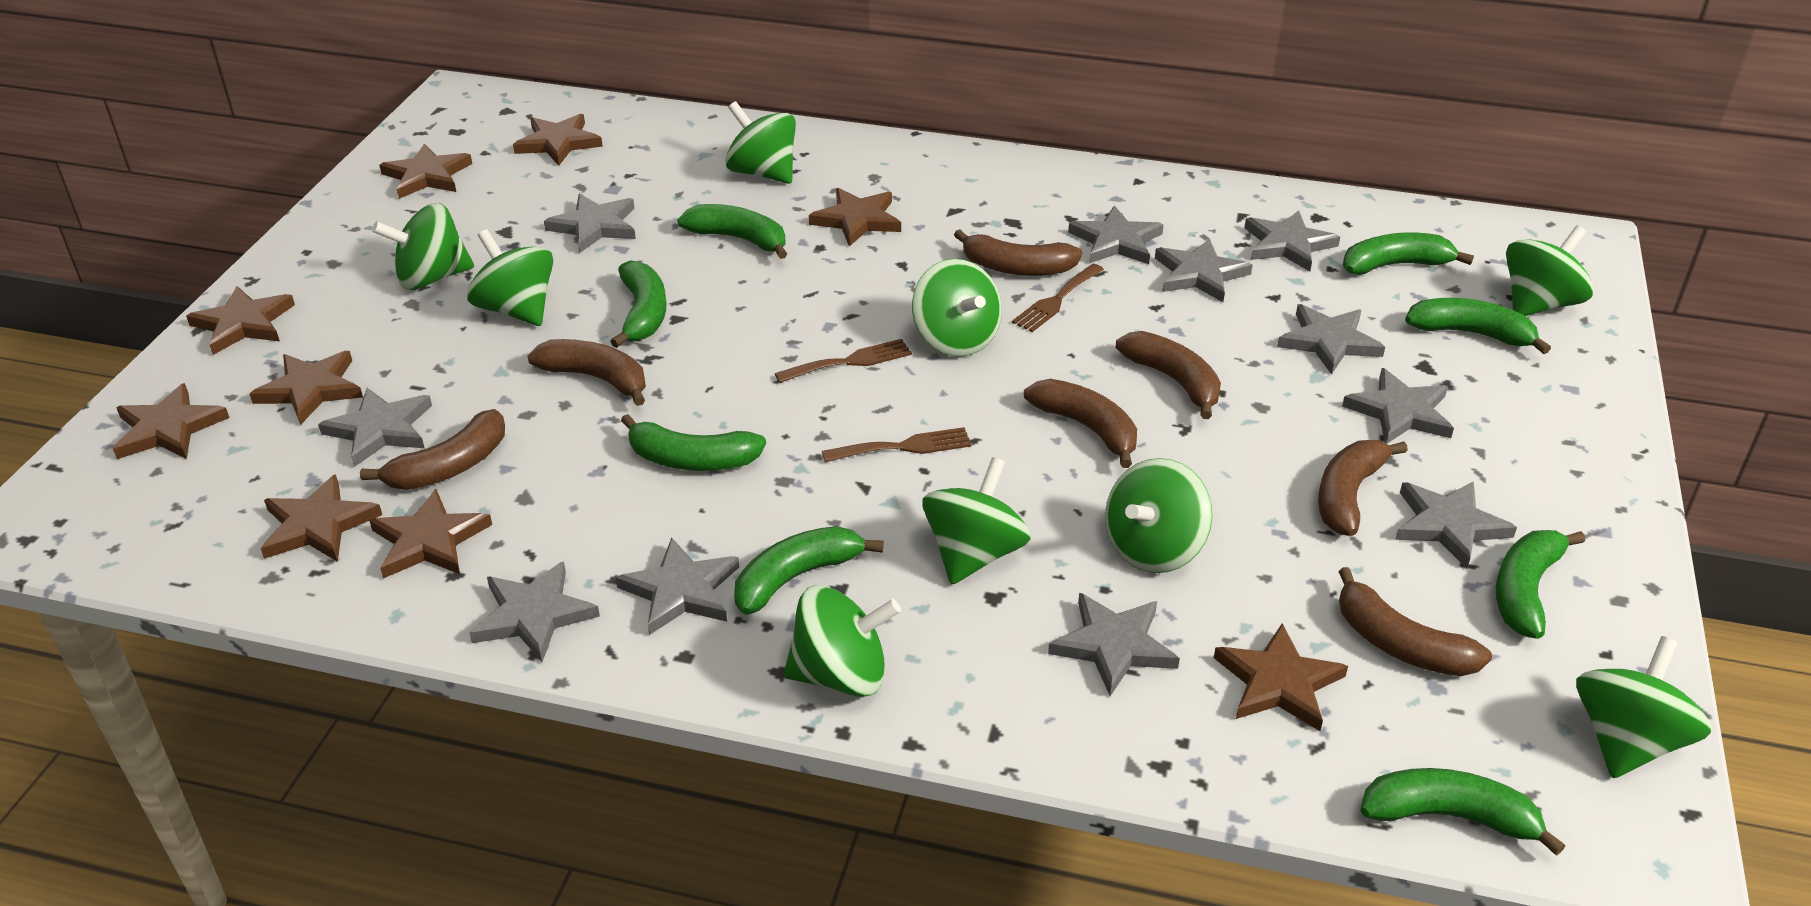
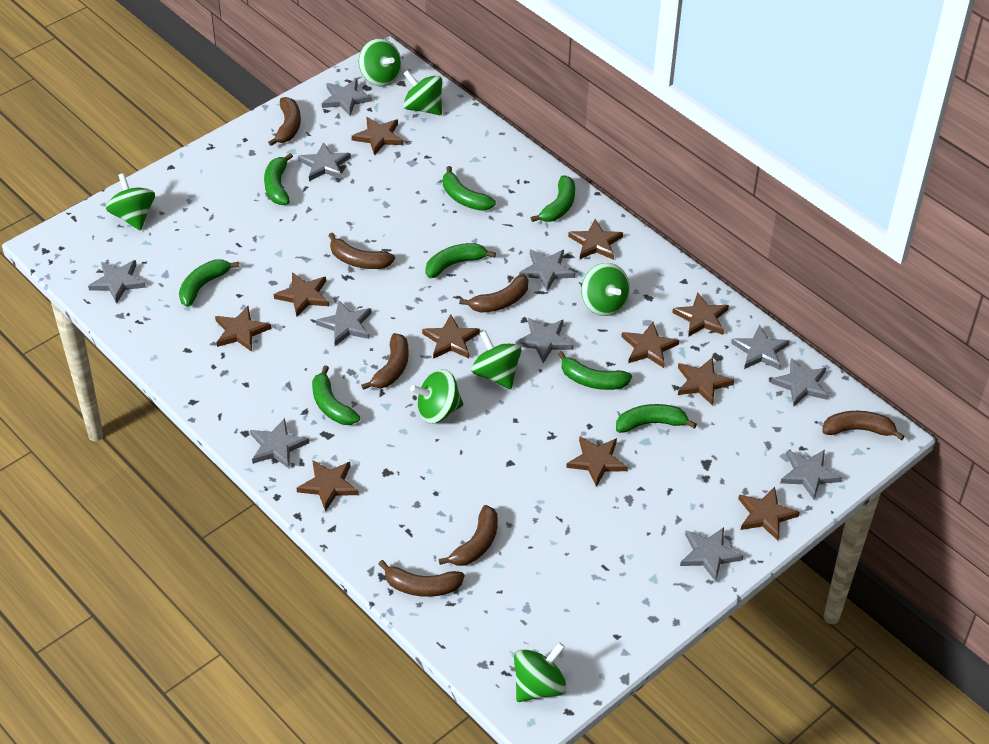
brown fork: 3 -> 0
brown star: 9 -> 11
green spinning top: 9 -> 7

